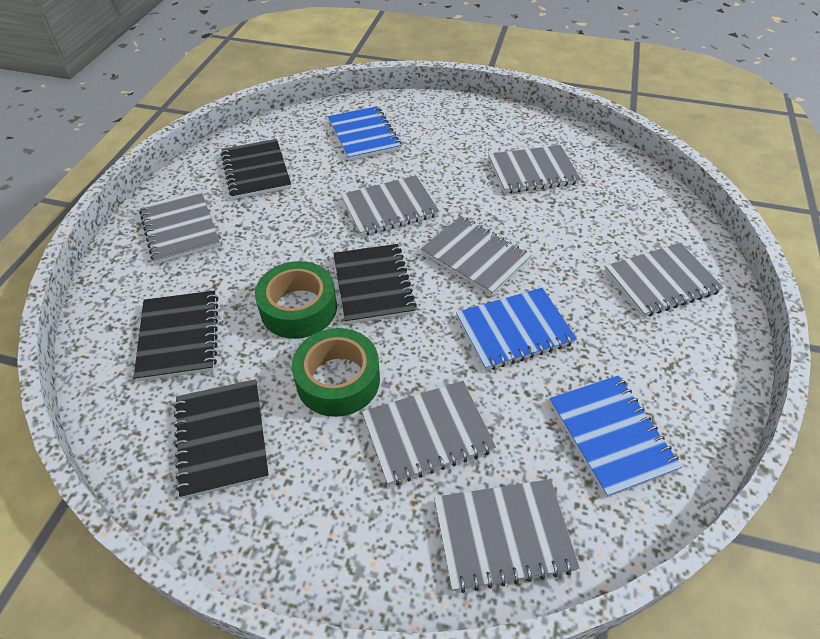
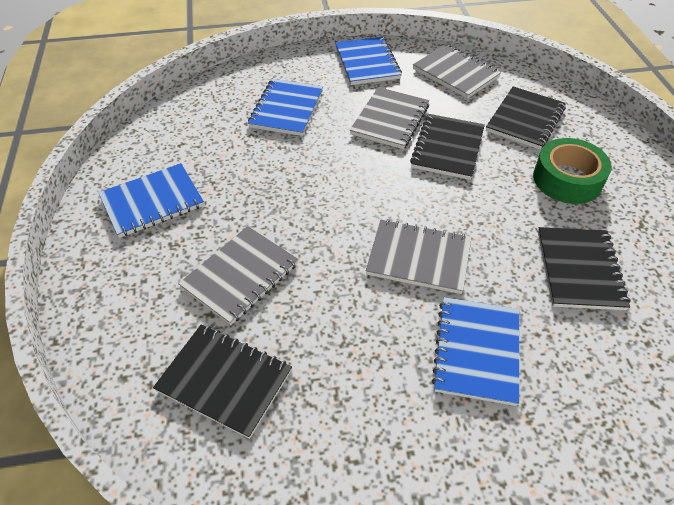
blue notebook: 3 -> 4
green tape: 2 -> 1
grey notebook: 7 -> 4

